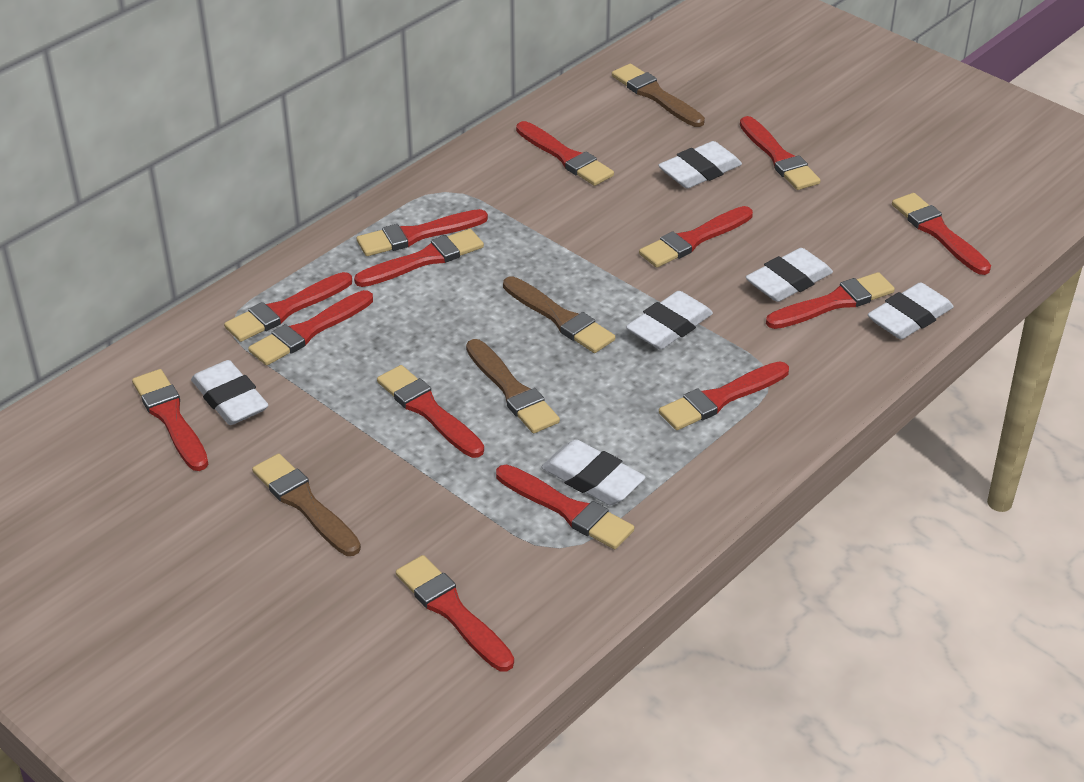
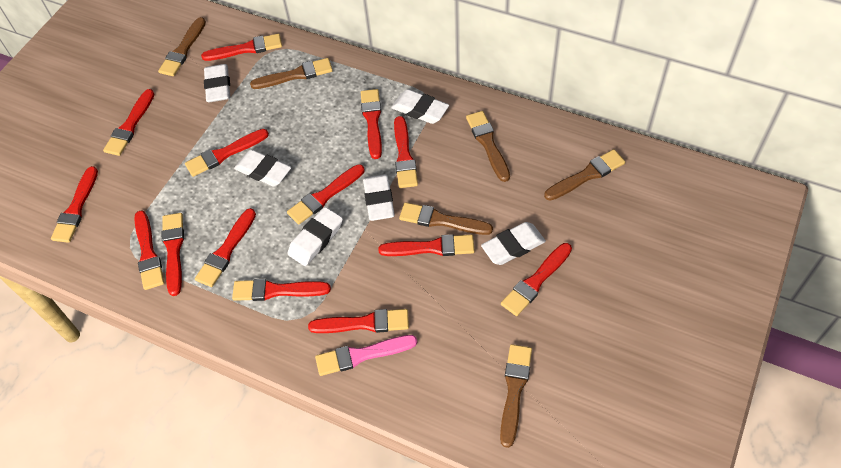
brown brush: 4 -> 6
pink brush: 0 -> 1

